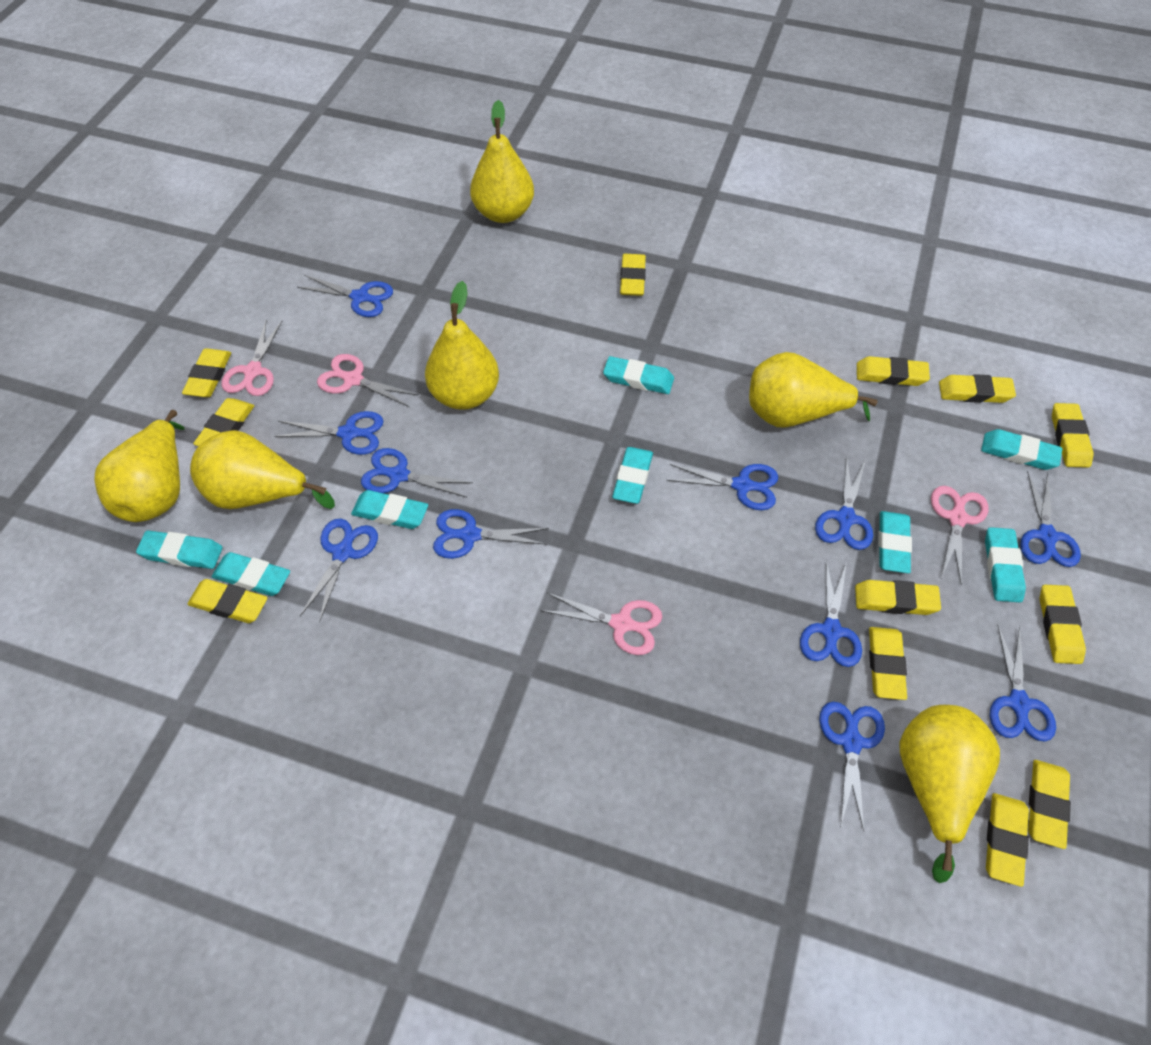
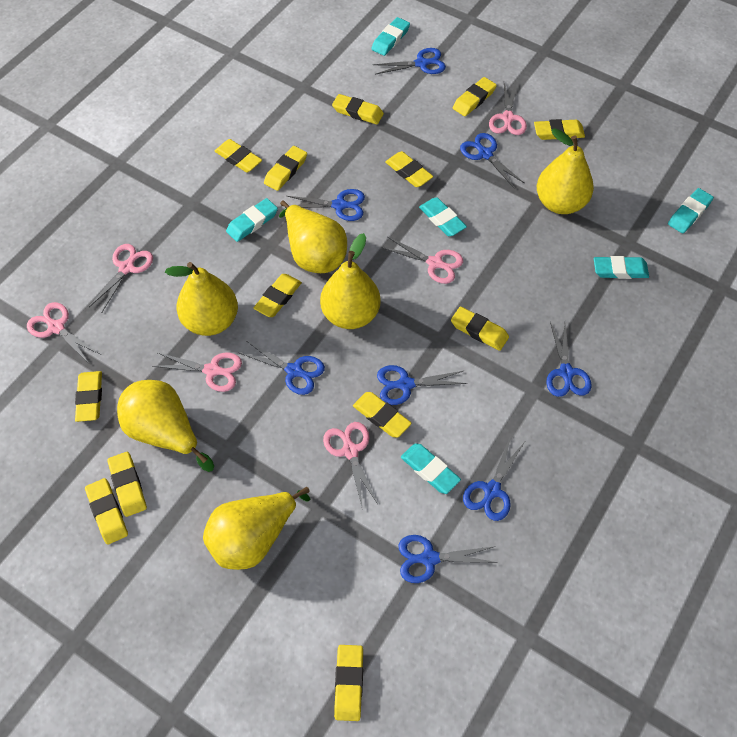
blue scissors: 11 -> 8
pink scissors: 4 -> 6
turquoise eraser: 8 -> 6
yellow eraser: 12 -> 13

